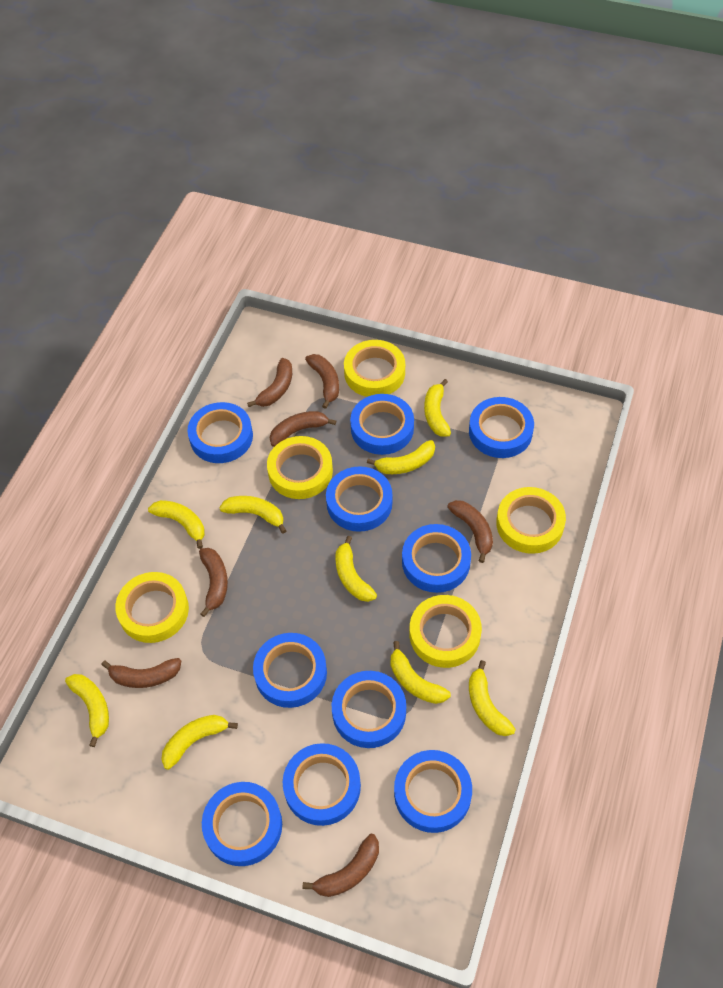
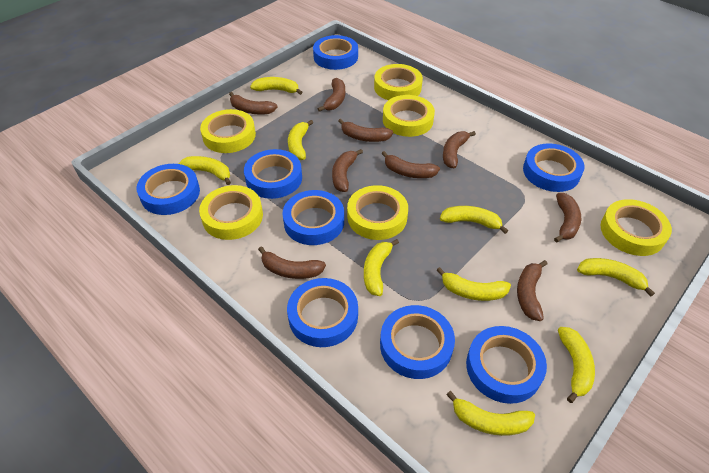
blue tape: 10 -> 8
brown banana: 7 -> 9
yellow tape: 5 -> 6

